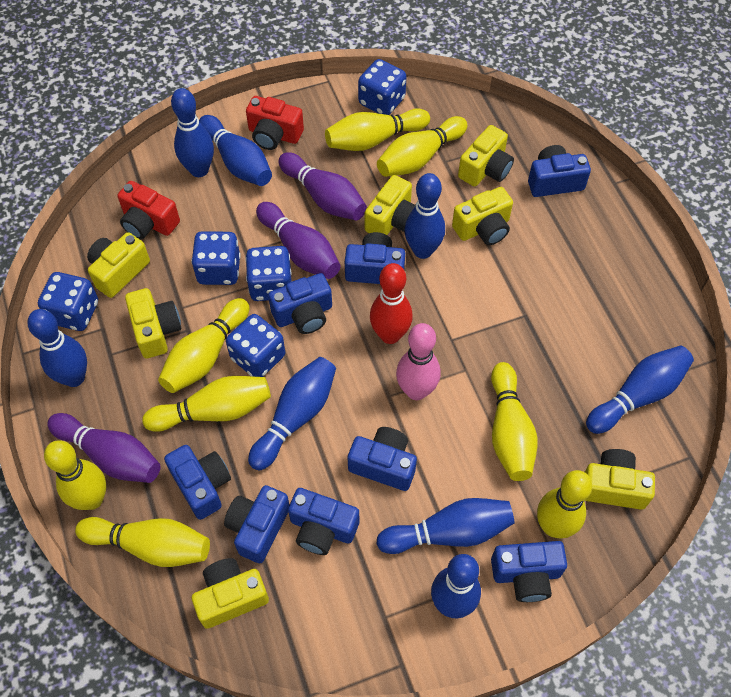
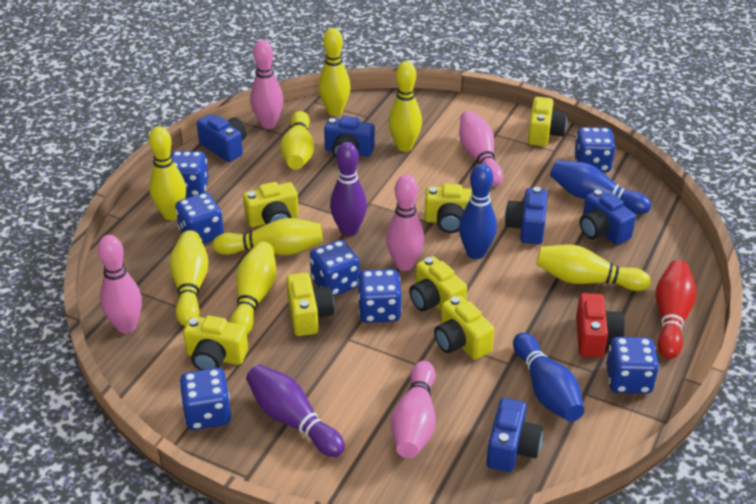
blue bowling pin: 8 -> 3
blue camera: 8 -> 5
blue dice: 5 -> 7
pink bowling pin: 1 -> 5
purple bowling pin: 3 -> 2
red camera: 2 -> 1

